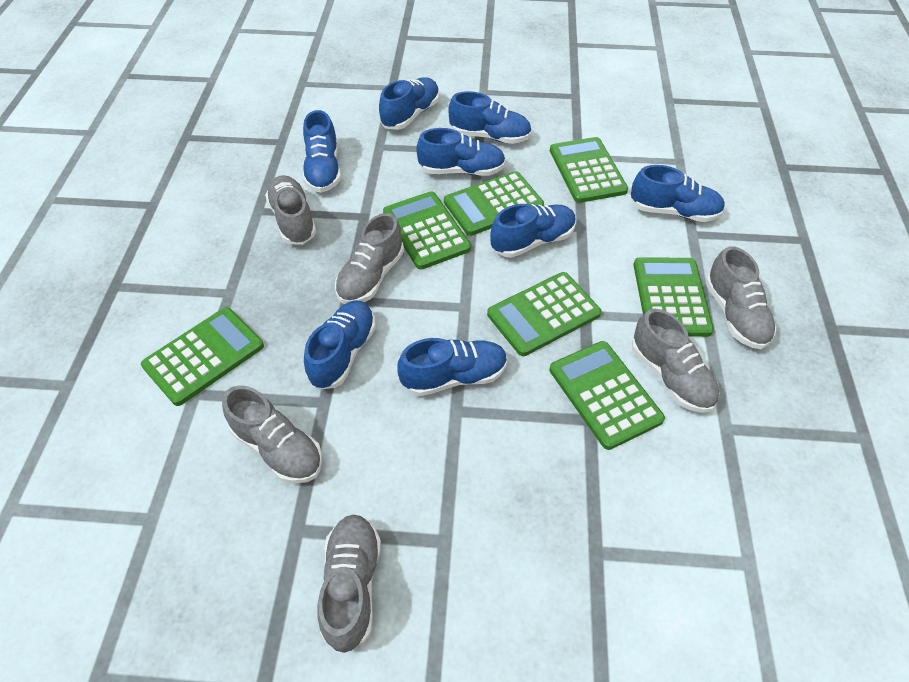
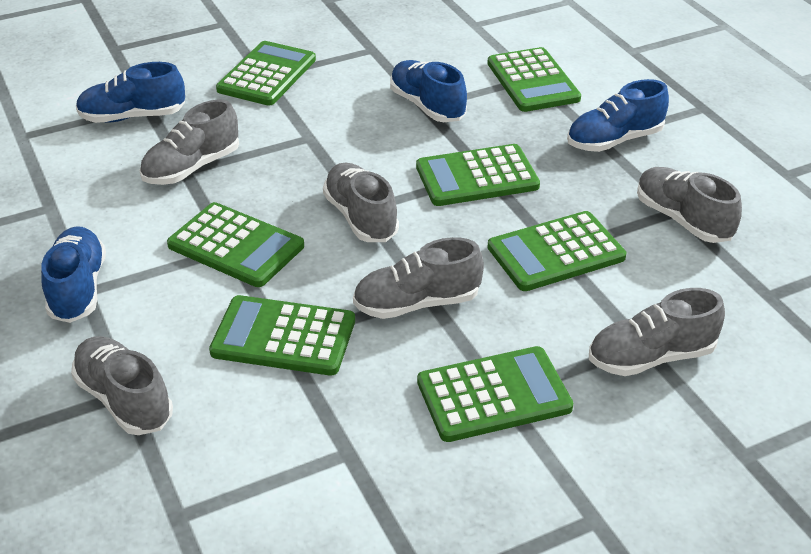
blue shoe: 8 -> 4

